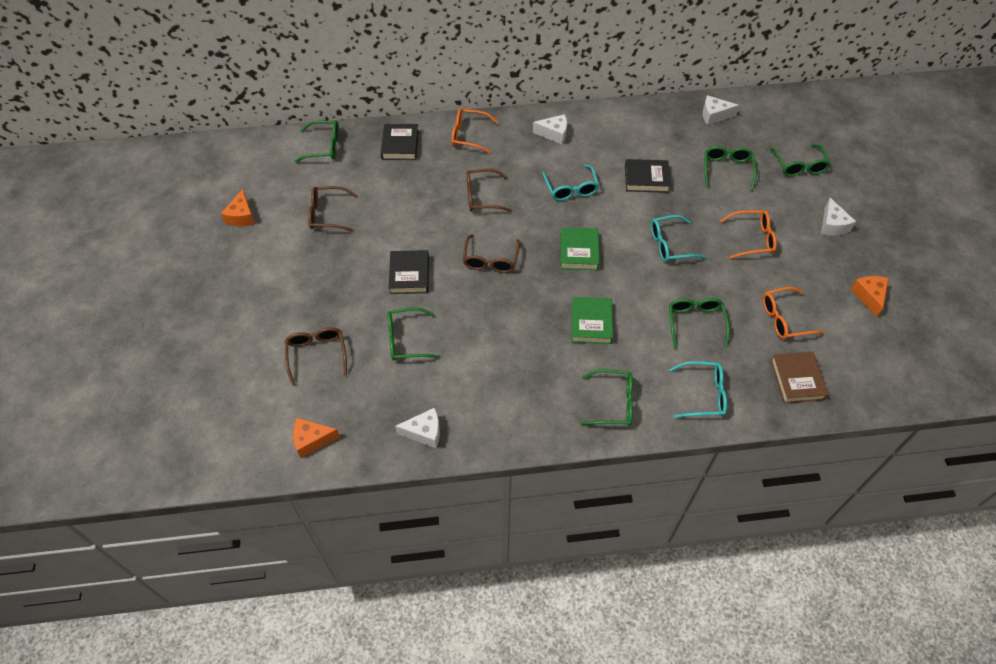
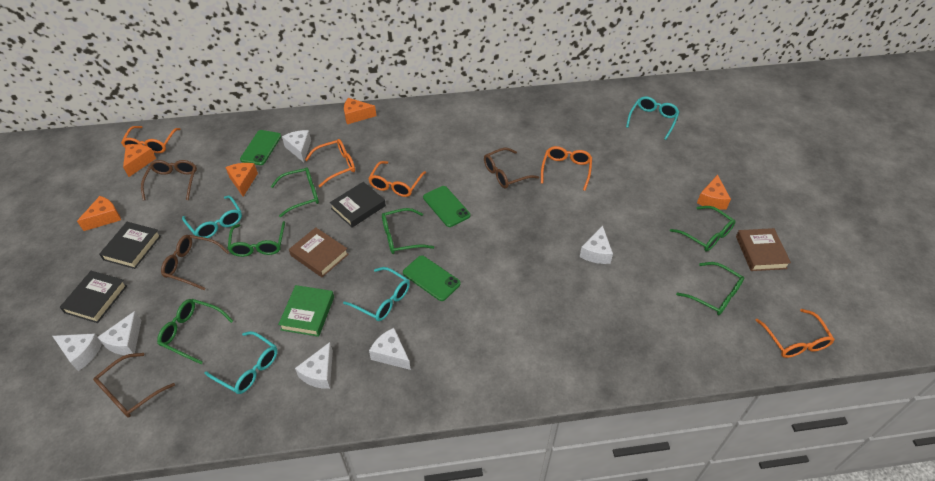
brown book: 1 -> 2
green book: 2 -> 1
green phone: 0 -> 3
orange cheese: 3 -> 5
orange glasses: 3 -> 5
turquoise glasses: 3 -> 4
white cheese: 4 -> 6

